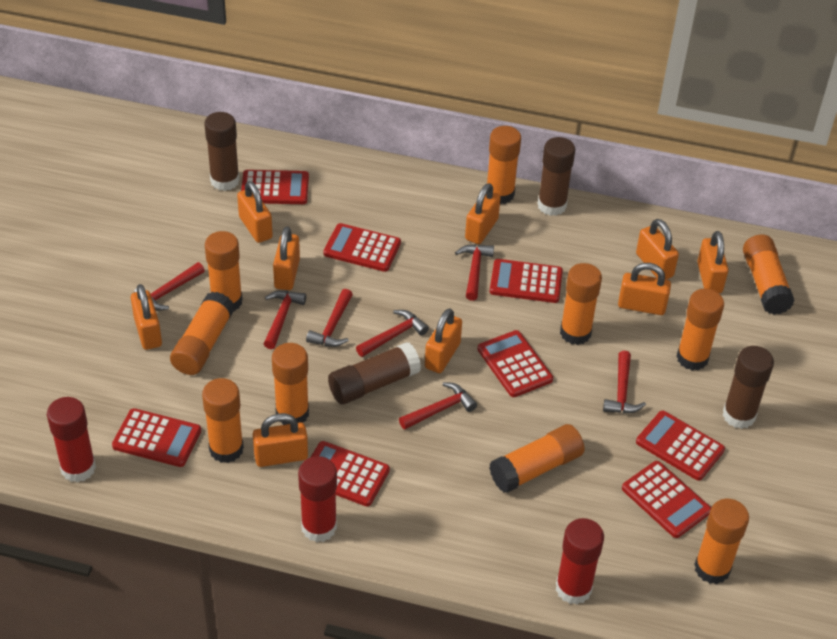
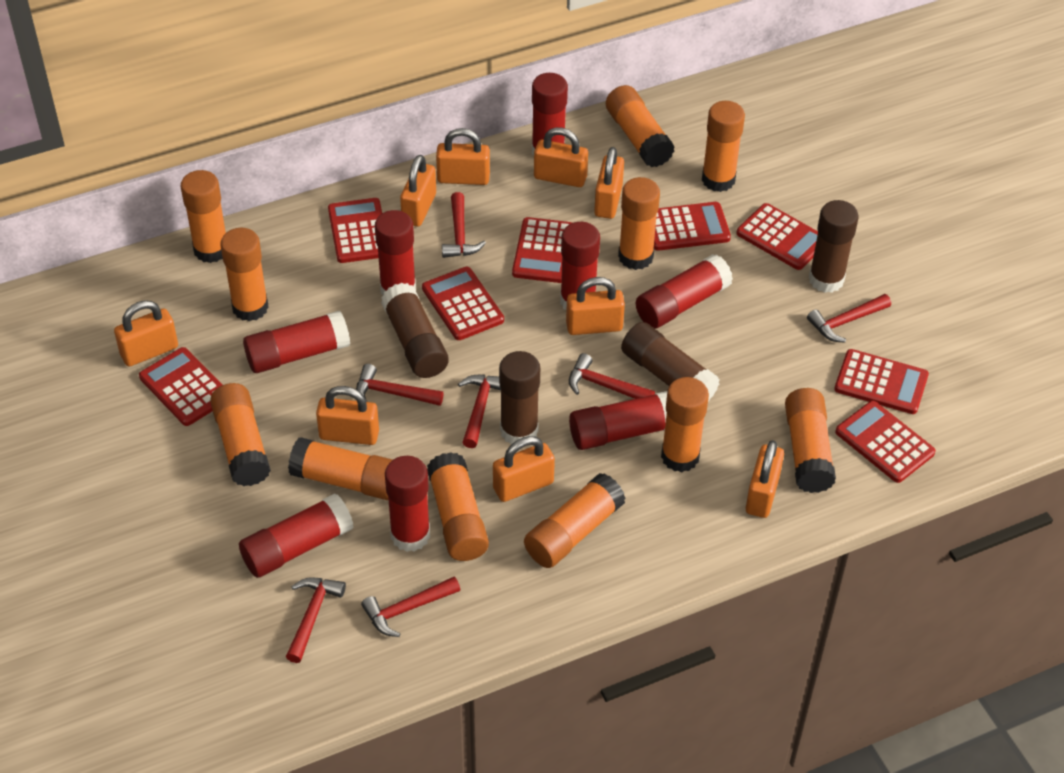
orange glue stick: 10 -> 11
red glue stick: 3 -> 8

